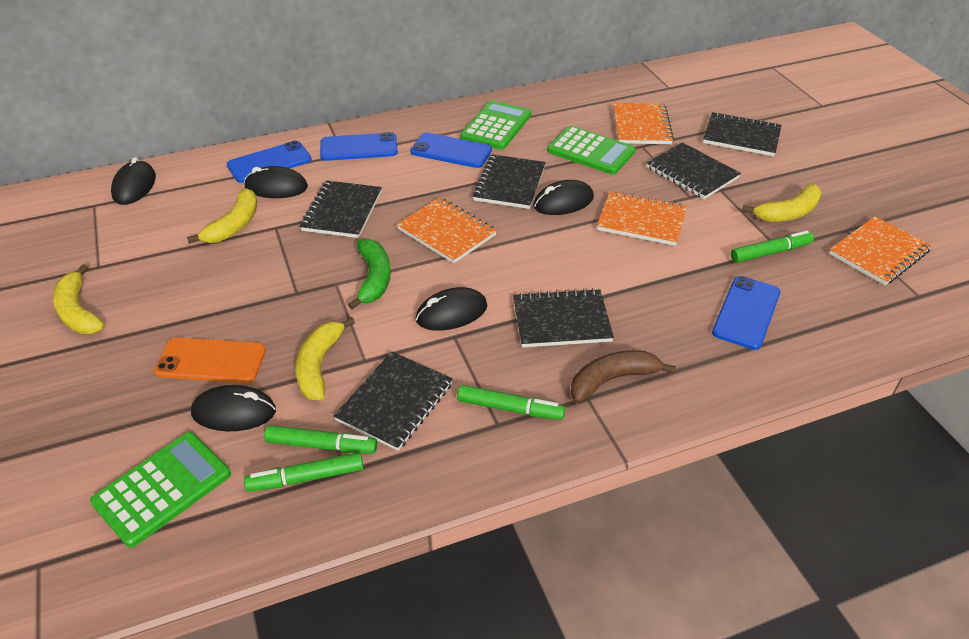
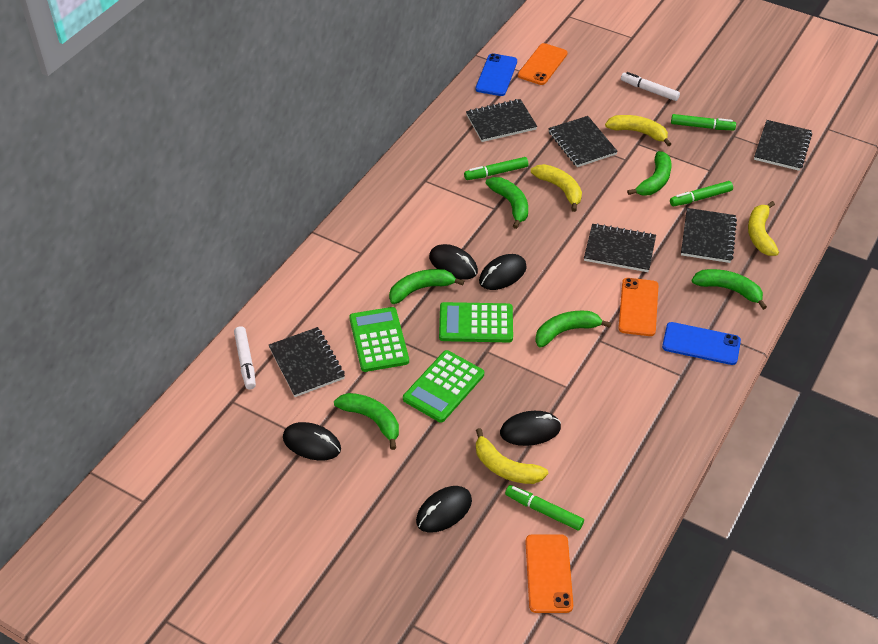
blue phone: 4 -> 2
brown banana: 1 -> 0
green banana: 1 -> 6
orange notebook: 4 -> 0
orange phone: 1 -> 3
white marker: 0 -> 2

